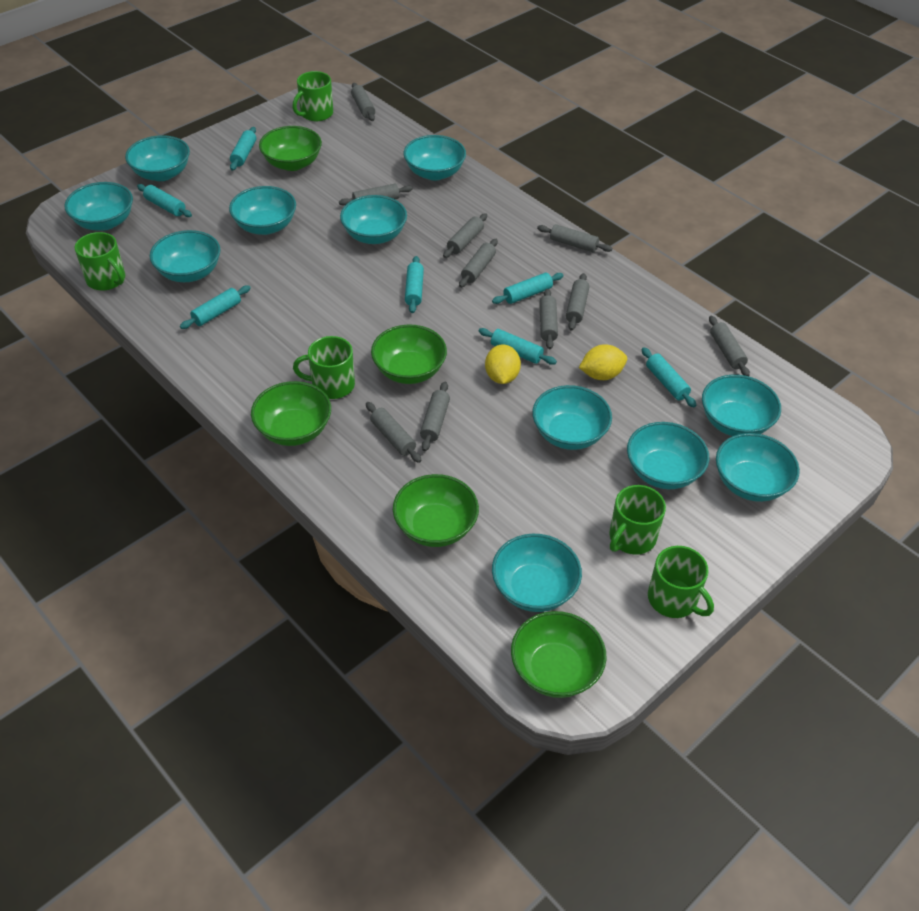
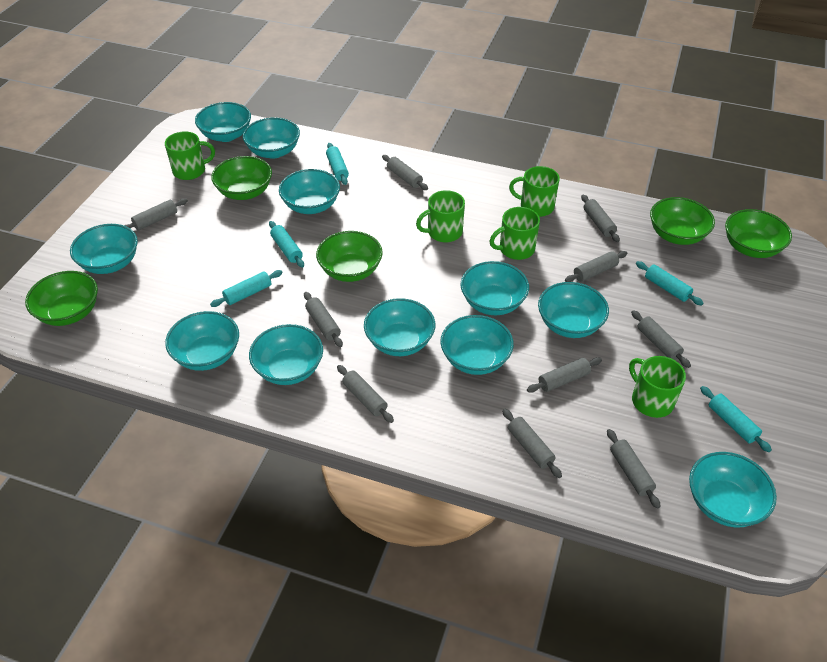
turquoise rolling pin: 7 -> 5
yellow lemon: 2 -> 0

